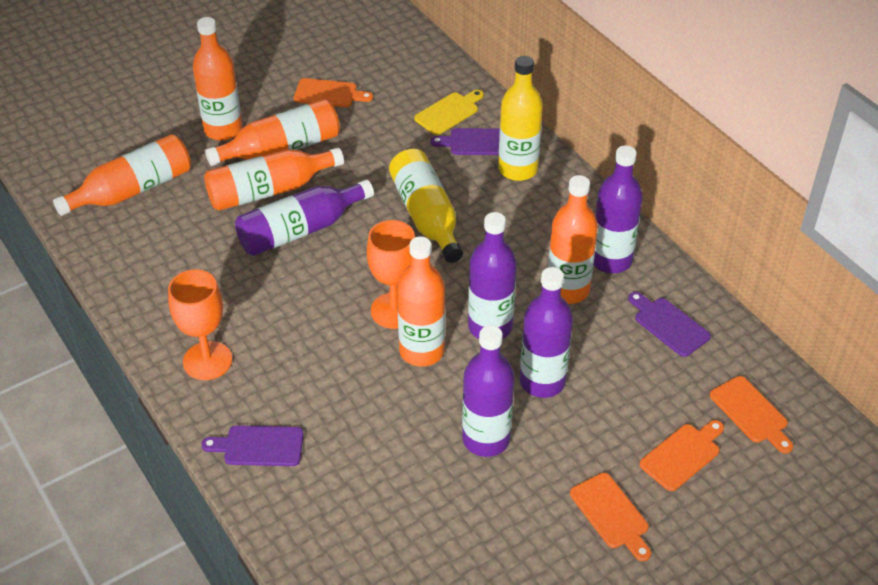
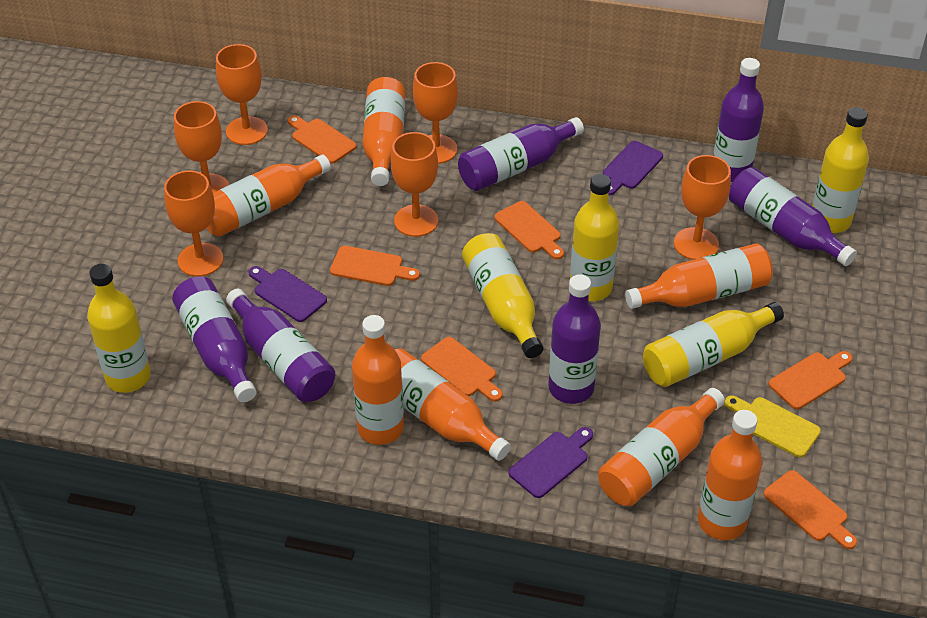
orange bottle: 6 -> 7
orange cutting board: 4 -> 6
orange goblet: 2 -> 6
purple bottle: 5 -> 6
yellow bottle: 2 -> 5

